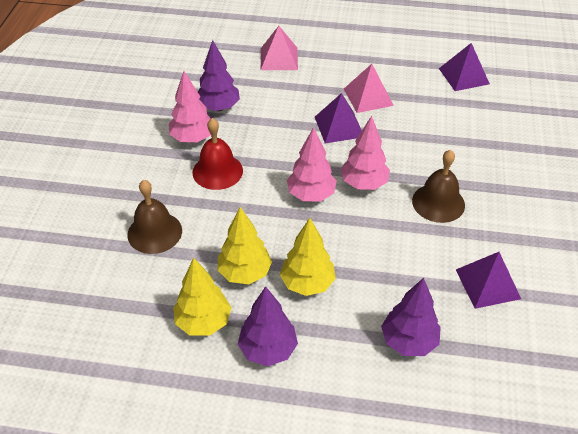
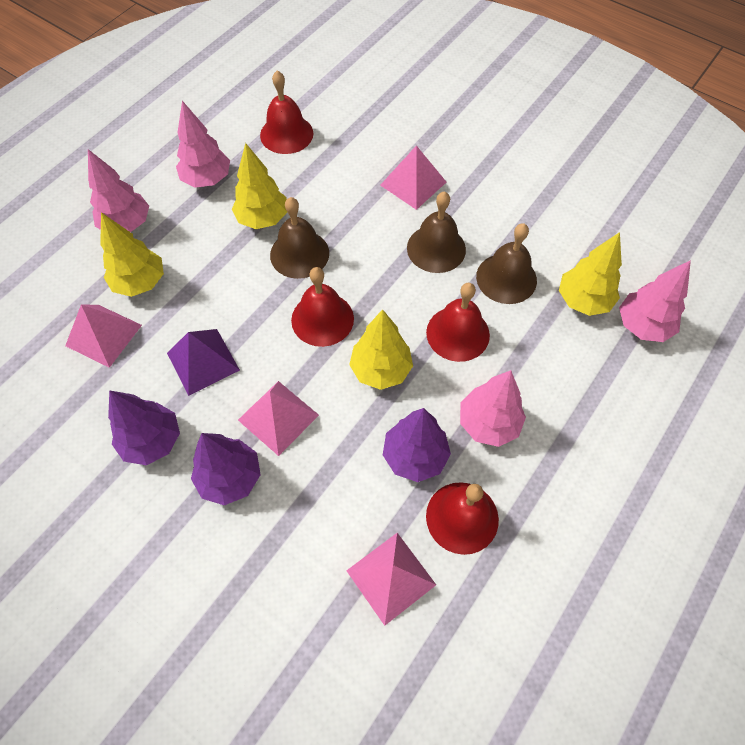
brown bell: 2 -> 3
pink pyramid: 2 -> 4
pink tree: 3 -> 4
purple pyramid: 3 -> 1
red bell: 1 -> 4
yellow tree: 3 -> 4

